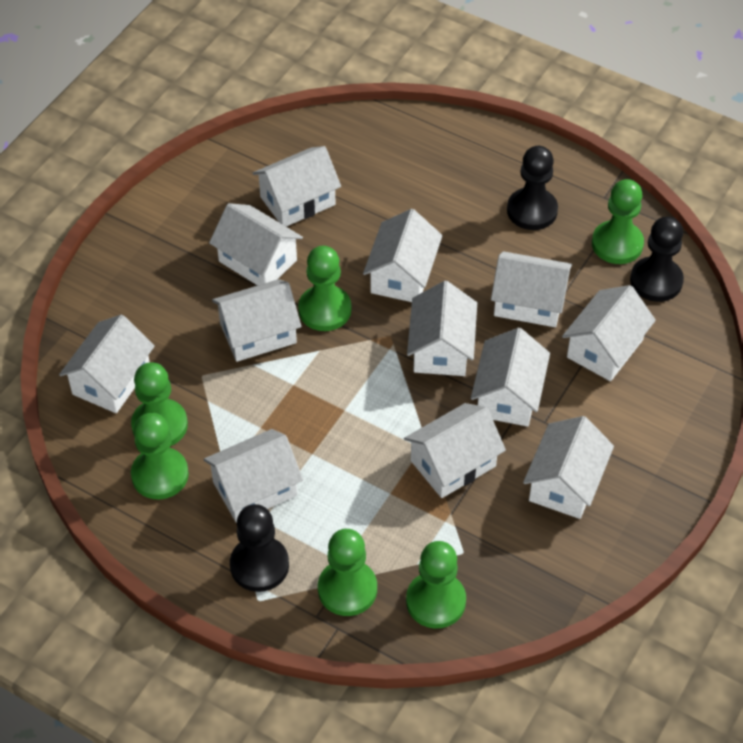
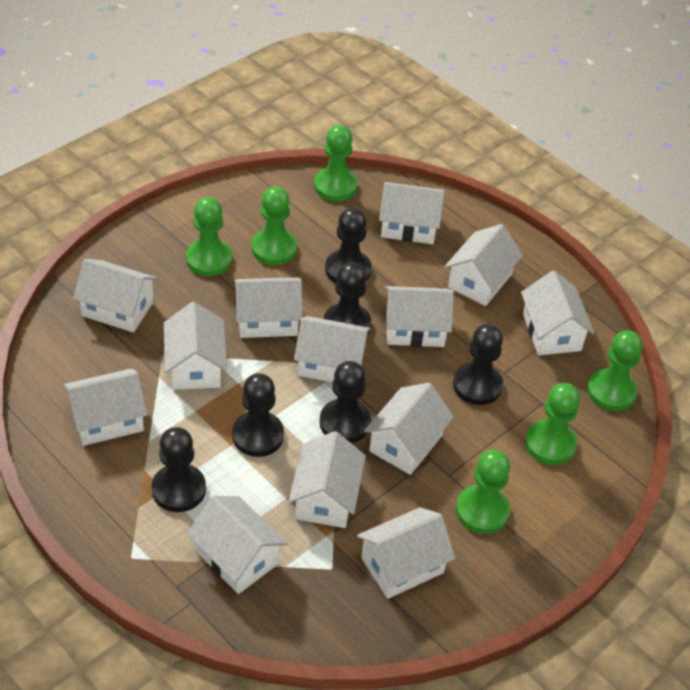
black pawn: 3 -> 6
white house: 12 -> 13

